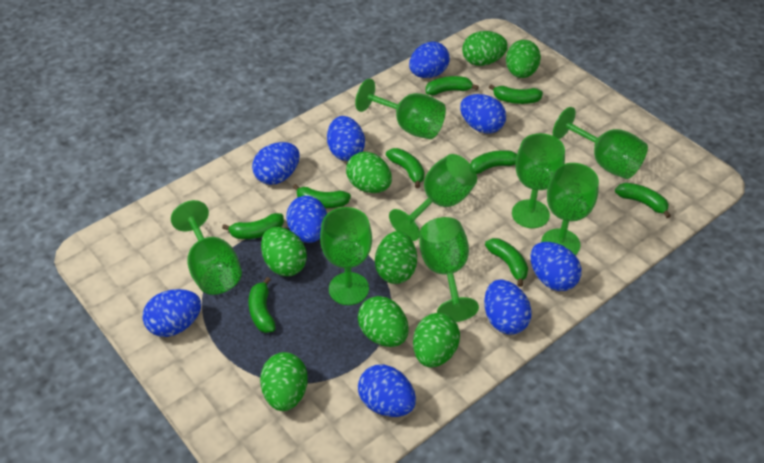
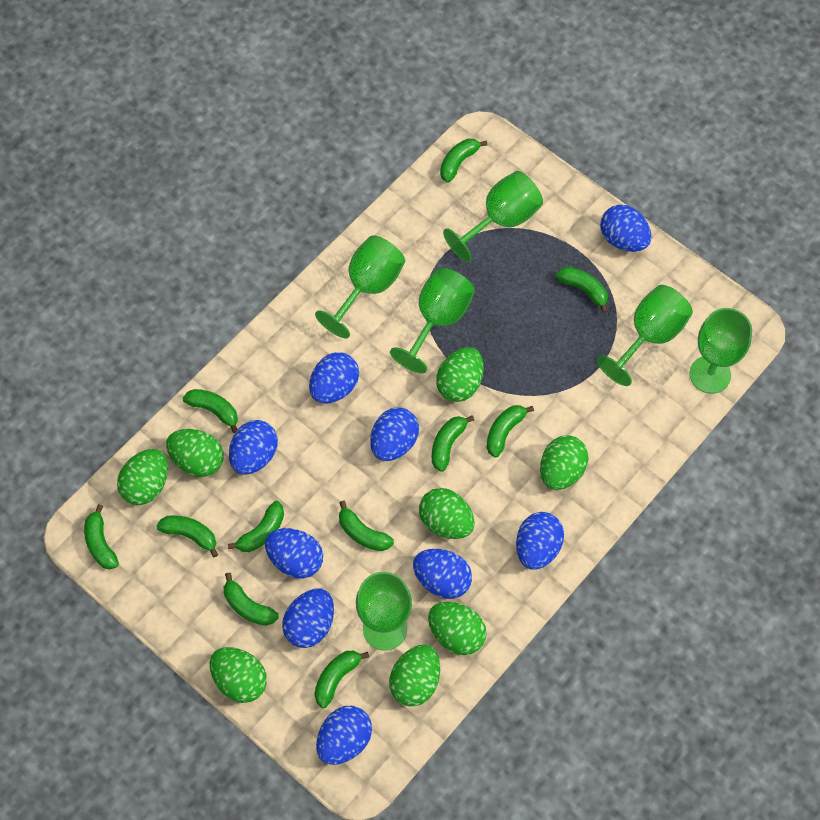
green banana: 9 -> 11
green goblet: 8 -> 6

